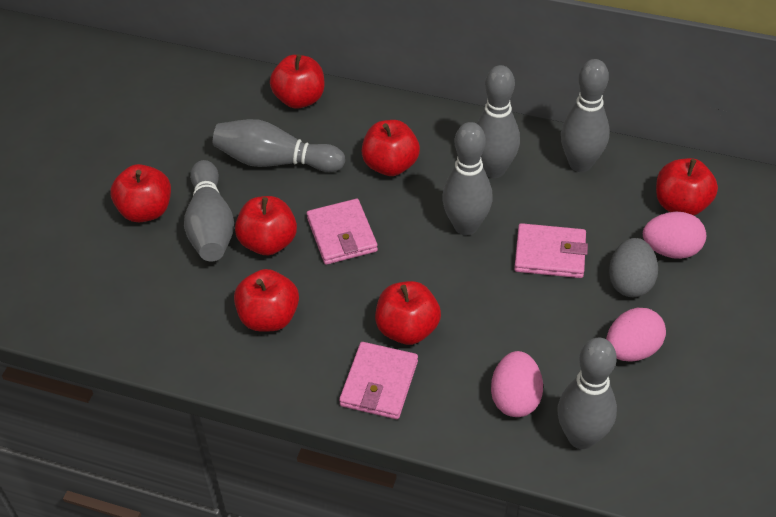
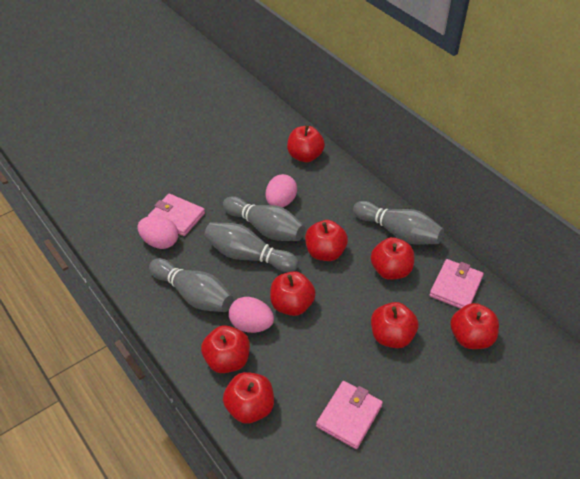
grey bowling pin: 6 -> 4
grey egg: 1 -> 0
red apple: 7 -> 8

